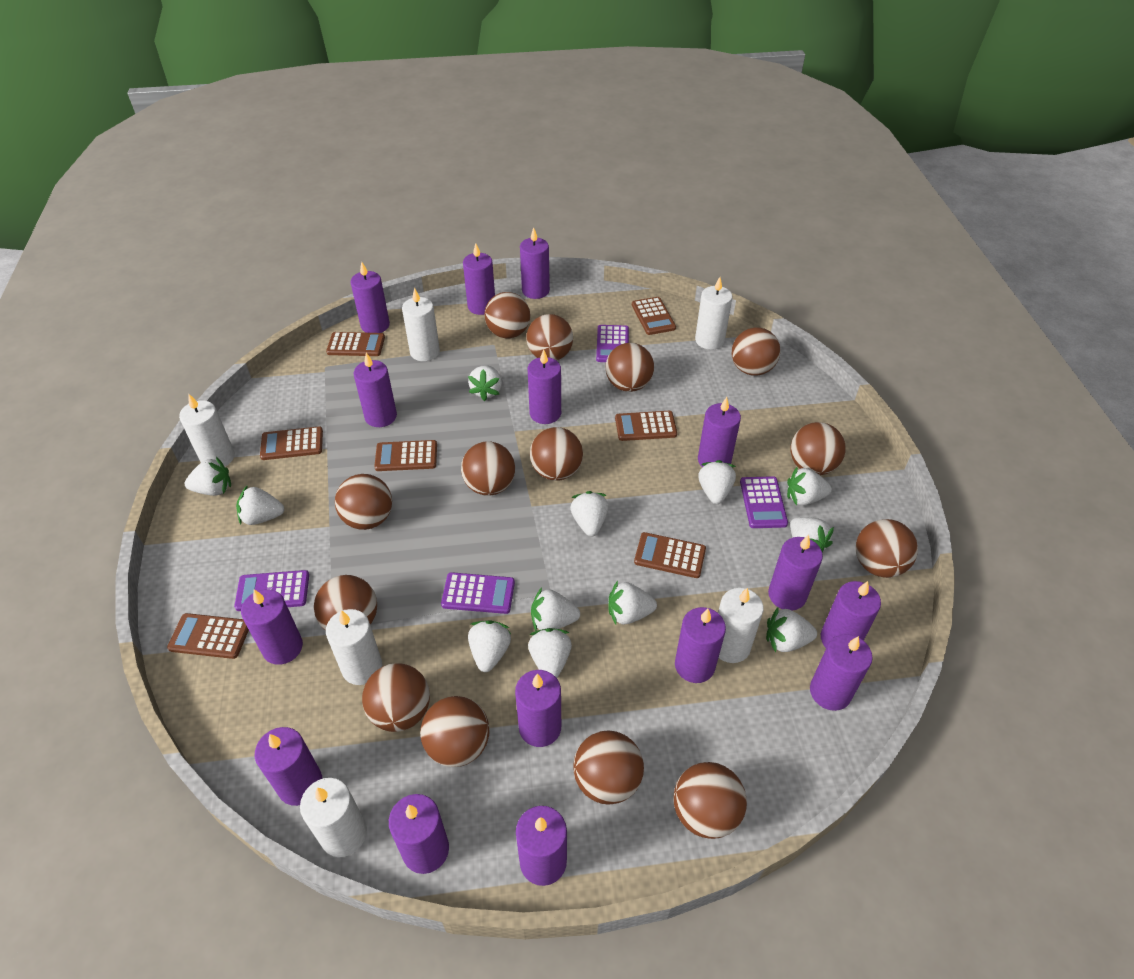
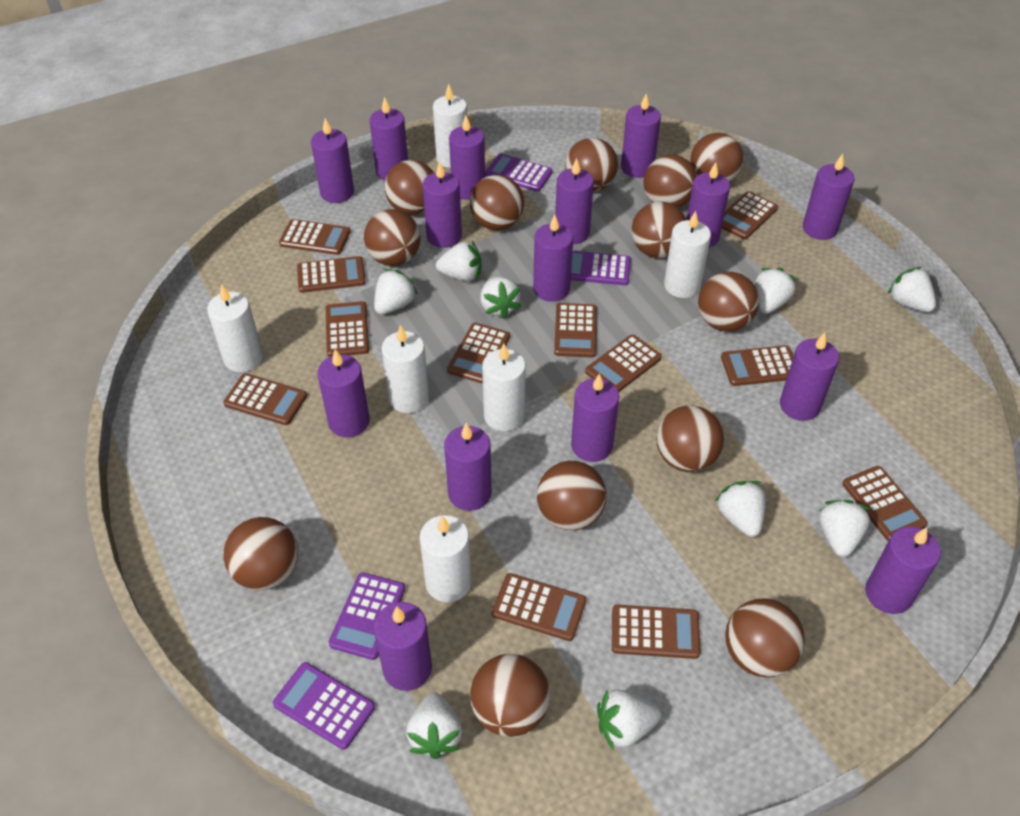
brown ball: 14 -> 13
brown calculator: 7 -> 12
white strawberry: 12 -> 9

